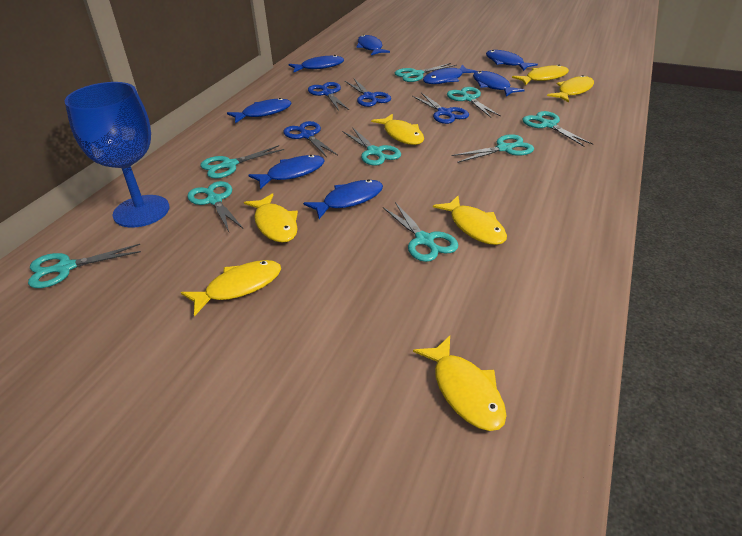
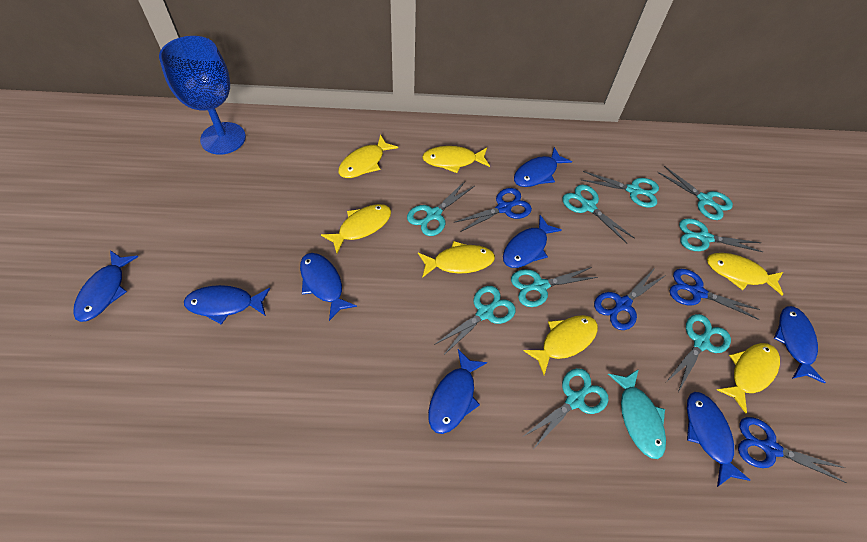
turquoise fish: 0 -> 1

